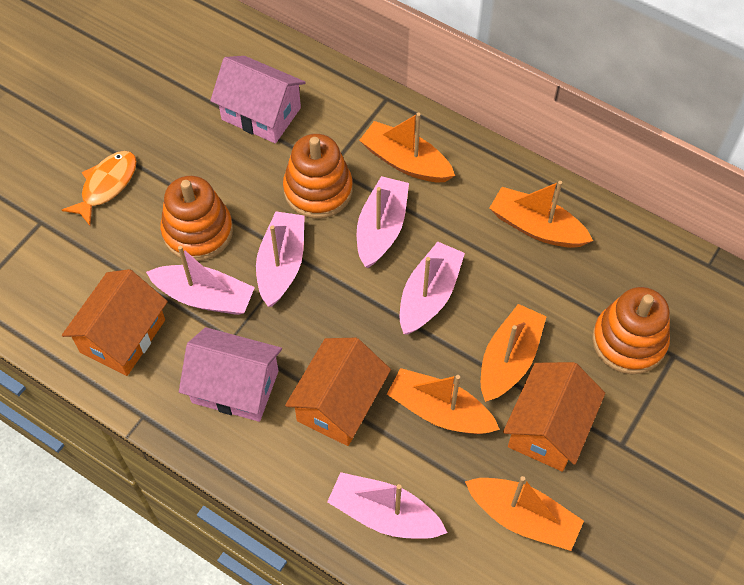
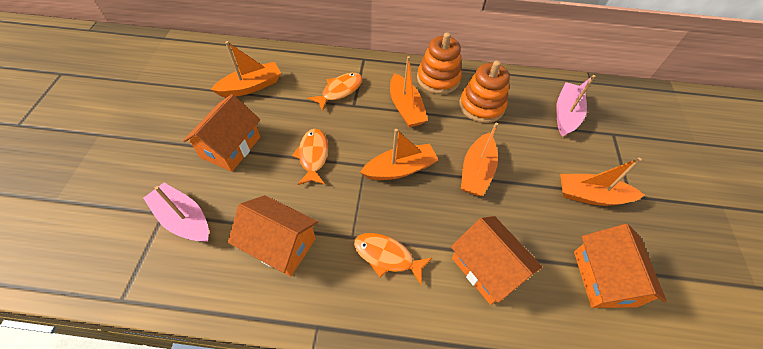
orange fish: 1 -> 3
orange house: 3 -> 4
orange stacking toy: 3 -> 2
pink boat: 5 -> 2
pink house: 2 -> 0

